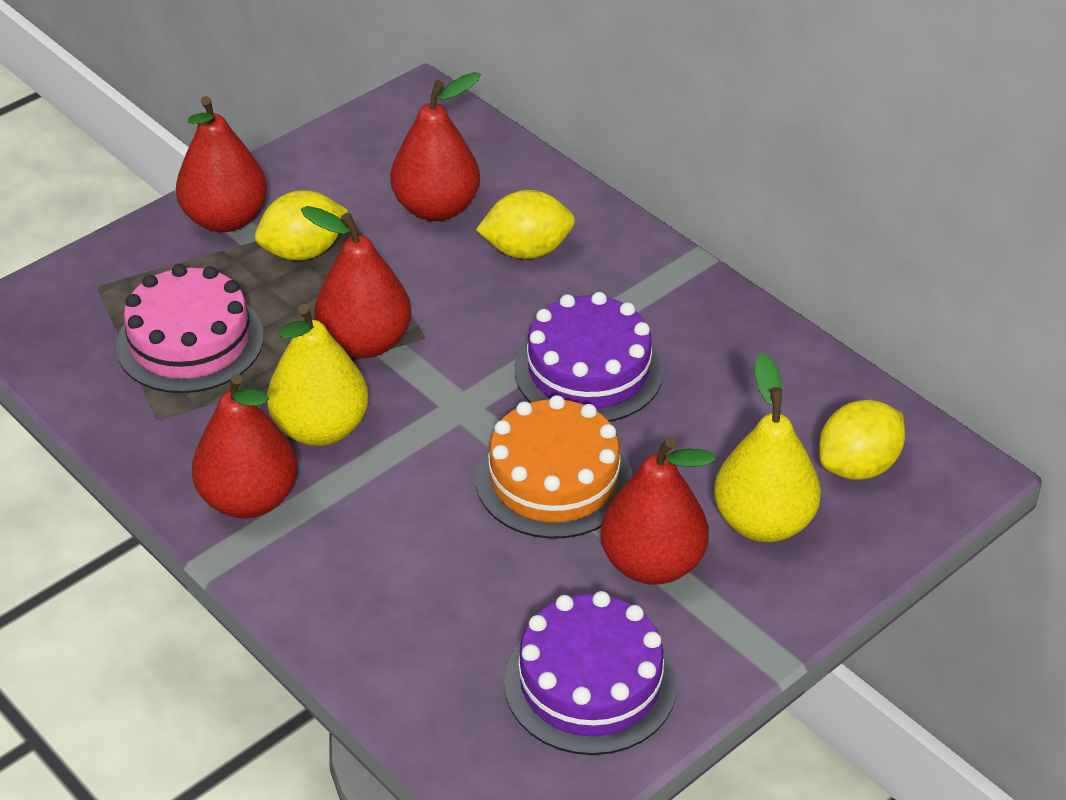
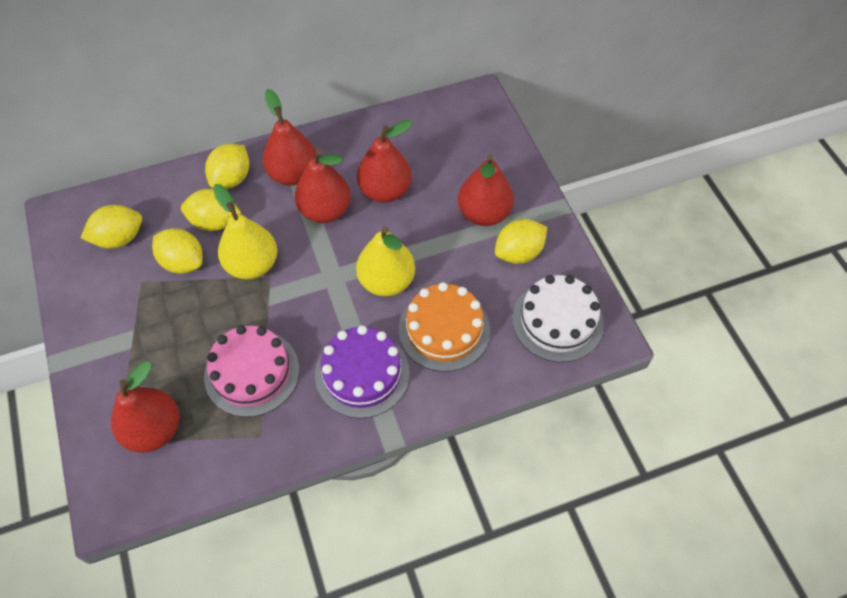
purple cake: 2 -> 1
white cake: 0 -> 1
yellow lemon: 3 -> 5

